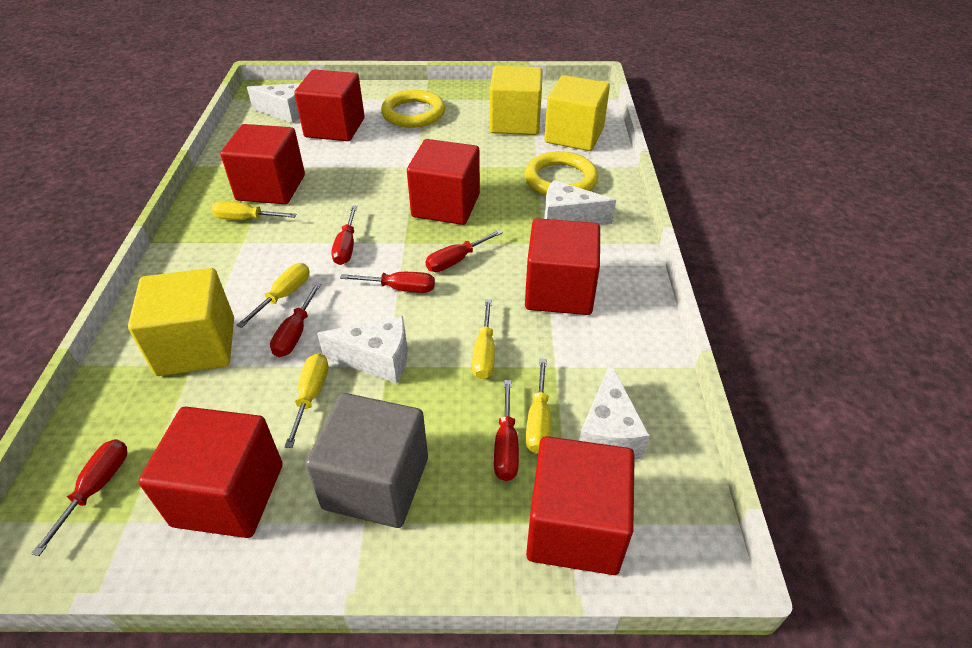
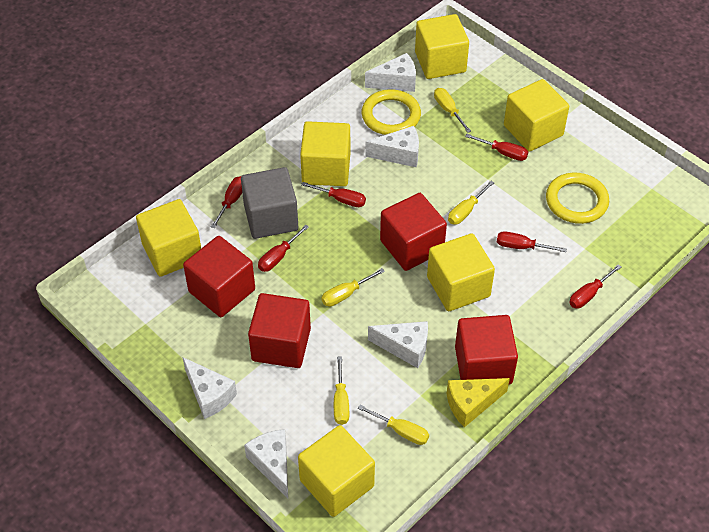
red cube: 6 -> 4
white cheese: 4 -> 5
yellow cheese: 0 -> 1
yellow cube: 3 -> 6

